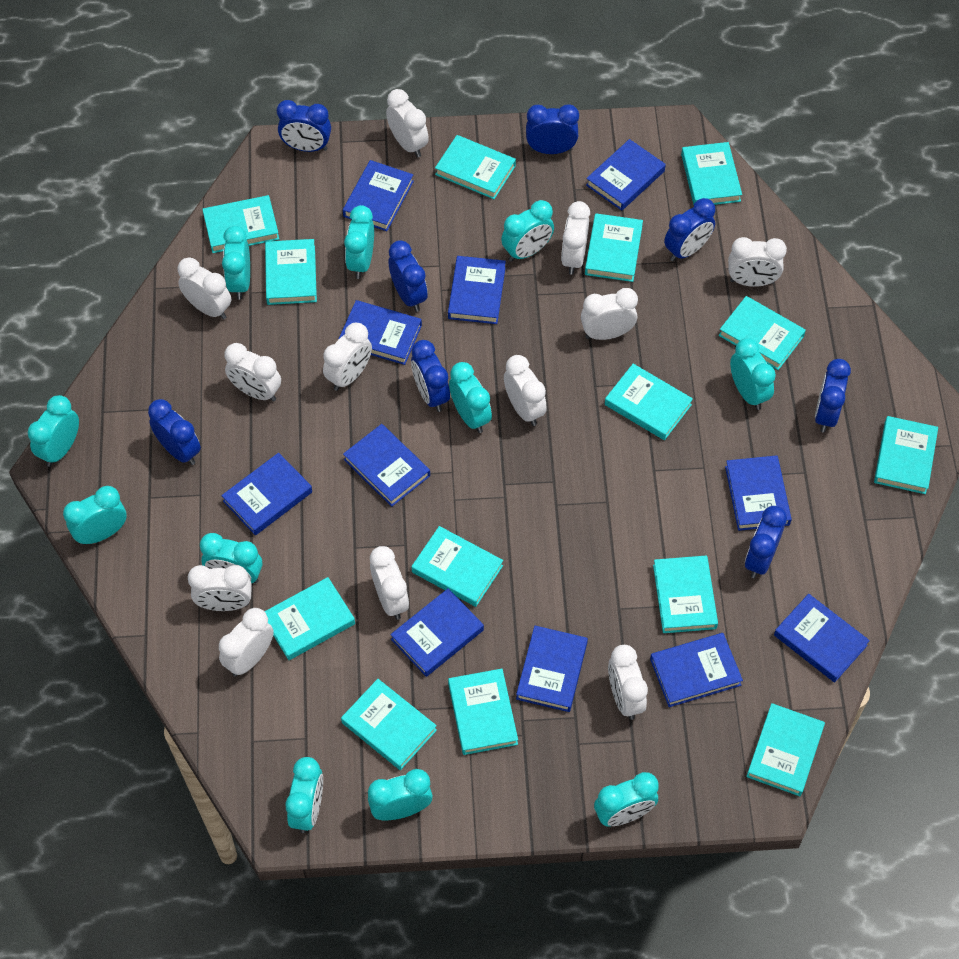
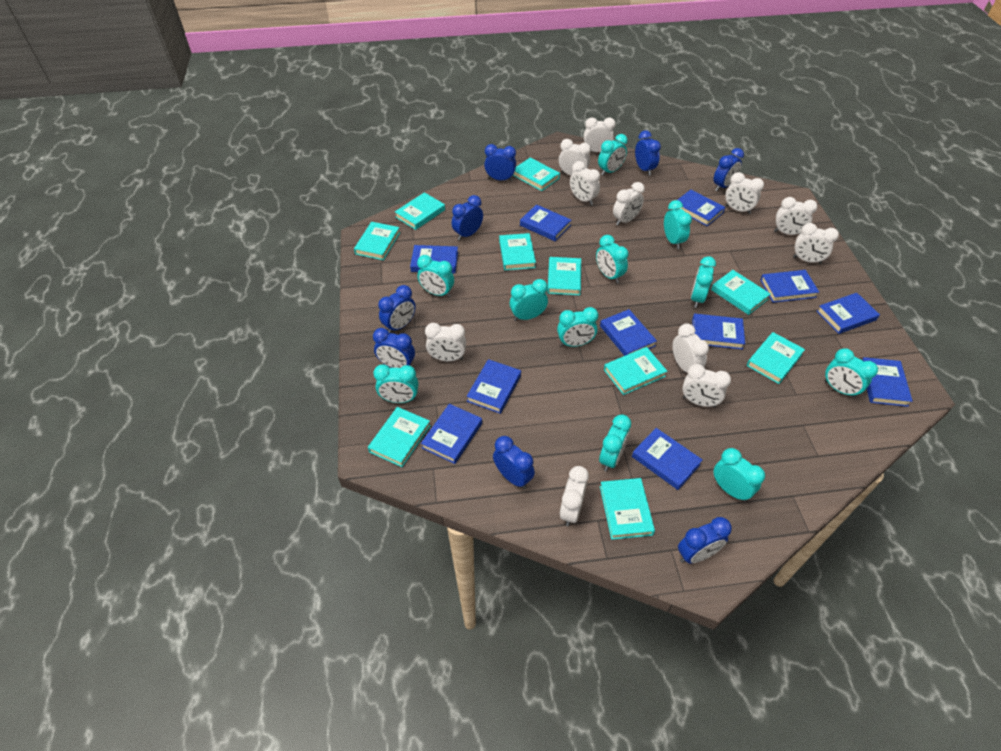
turquoise book: 14 -> 10
white clock: 12 -> 11

